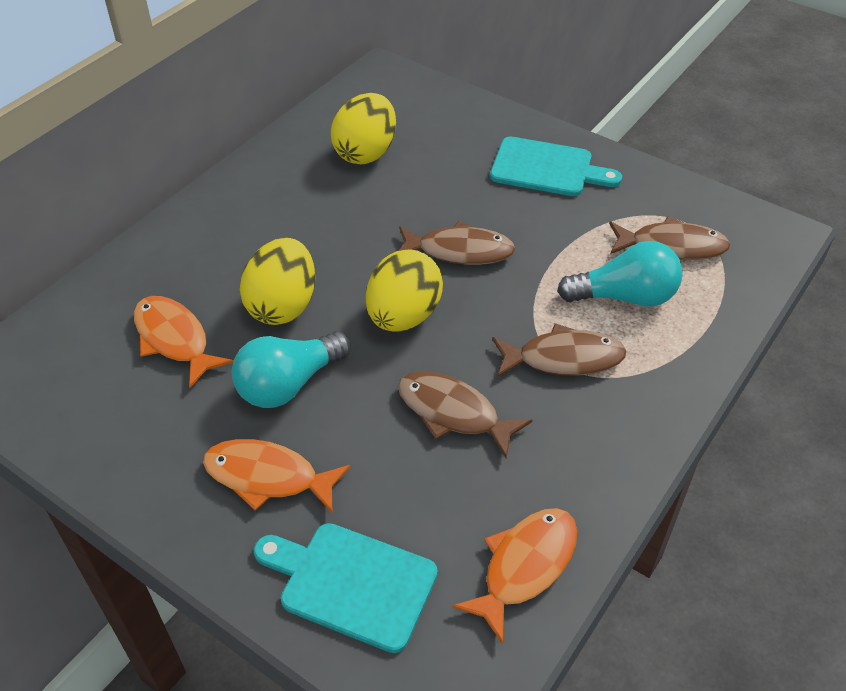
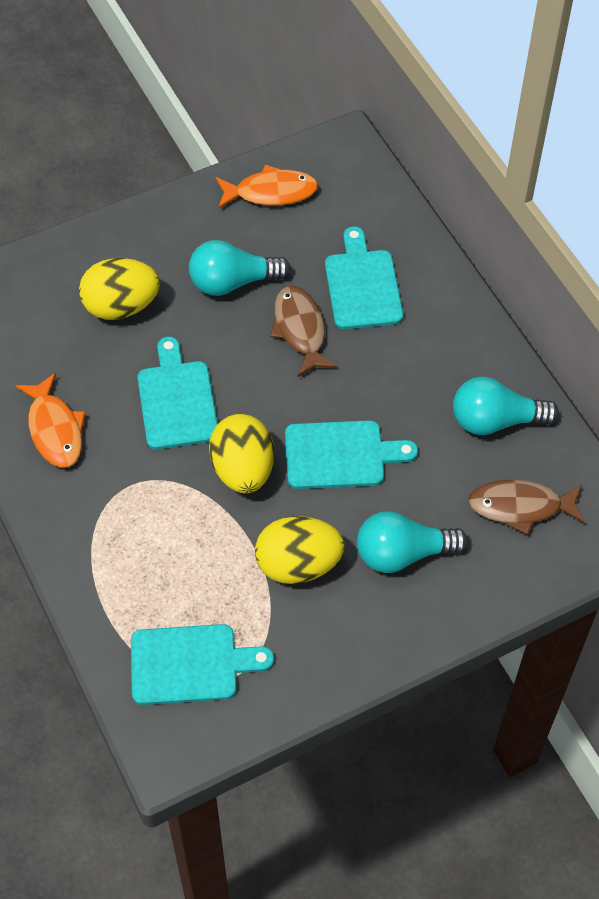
brown fish: 4 -> 2
orange fish: 3 -> 2
turquoise cutting board: 2 -> 4
turquoise light bulb: 2 -> 3

